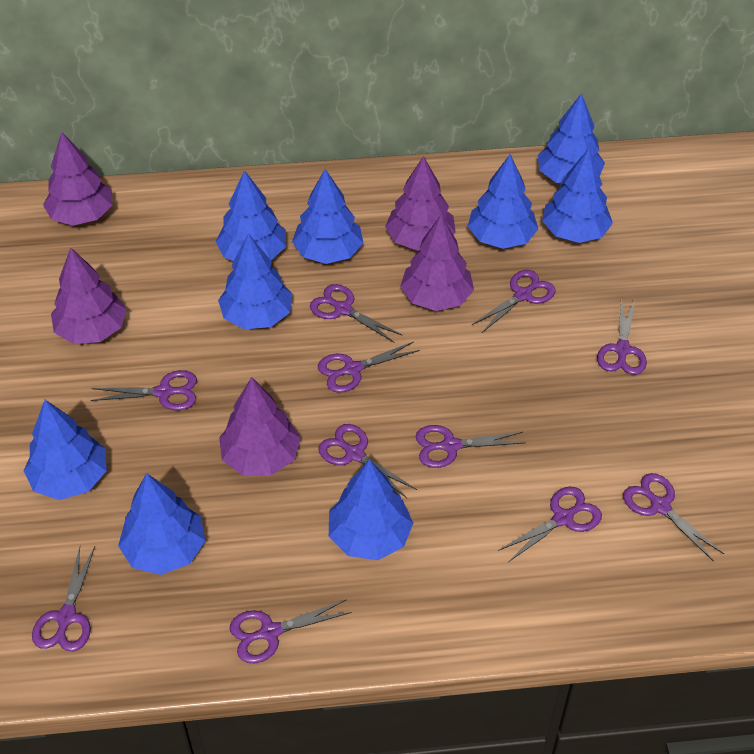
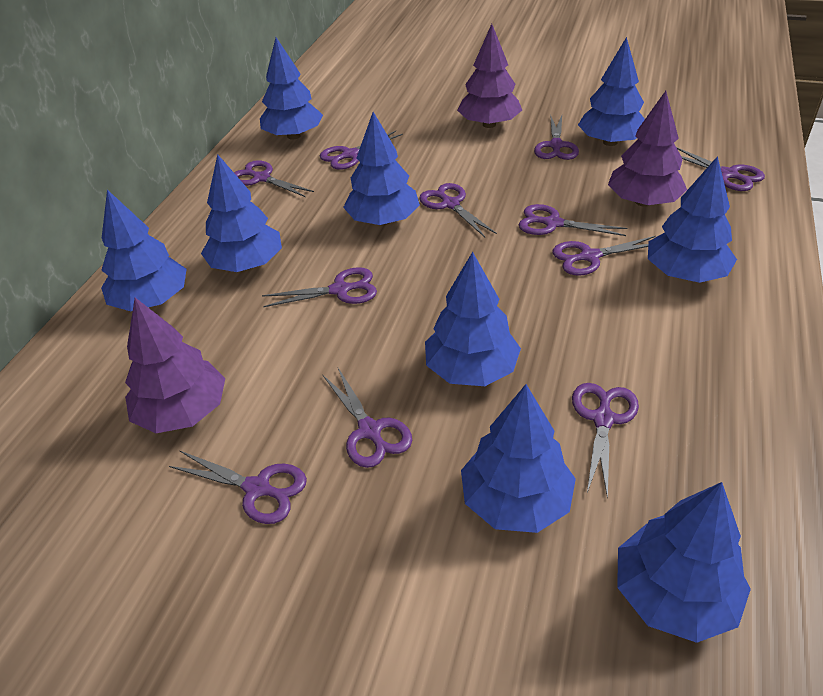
purple tree: 5 -> 3

